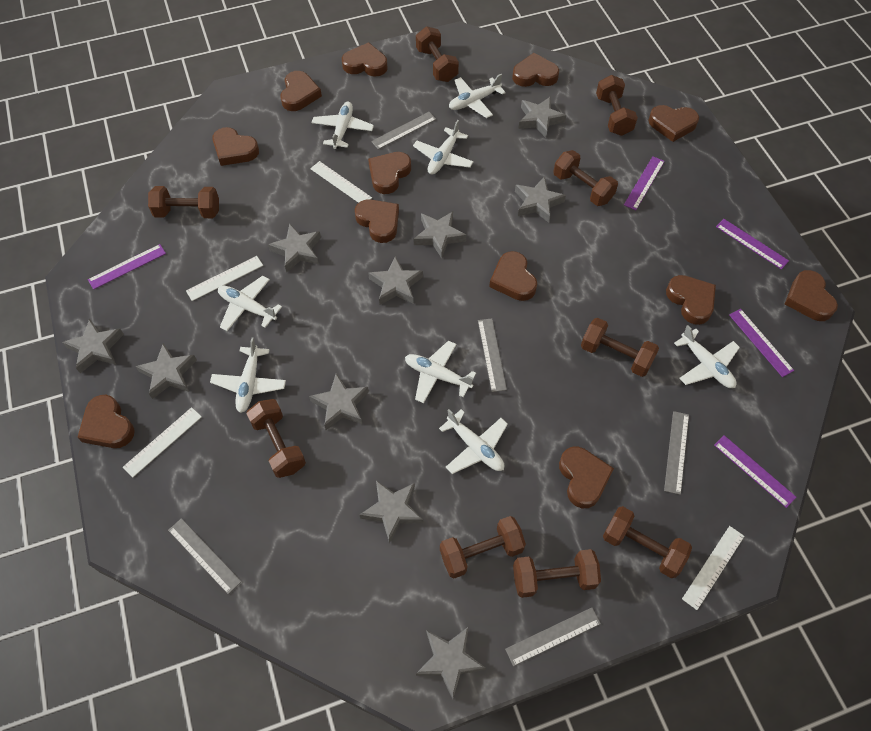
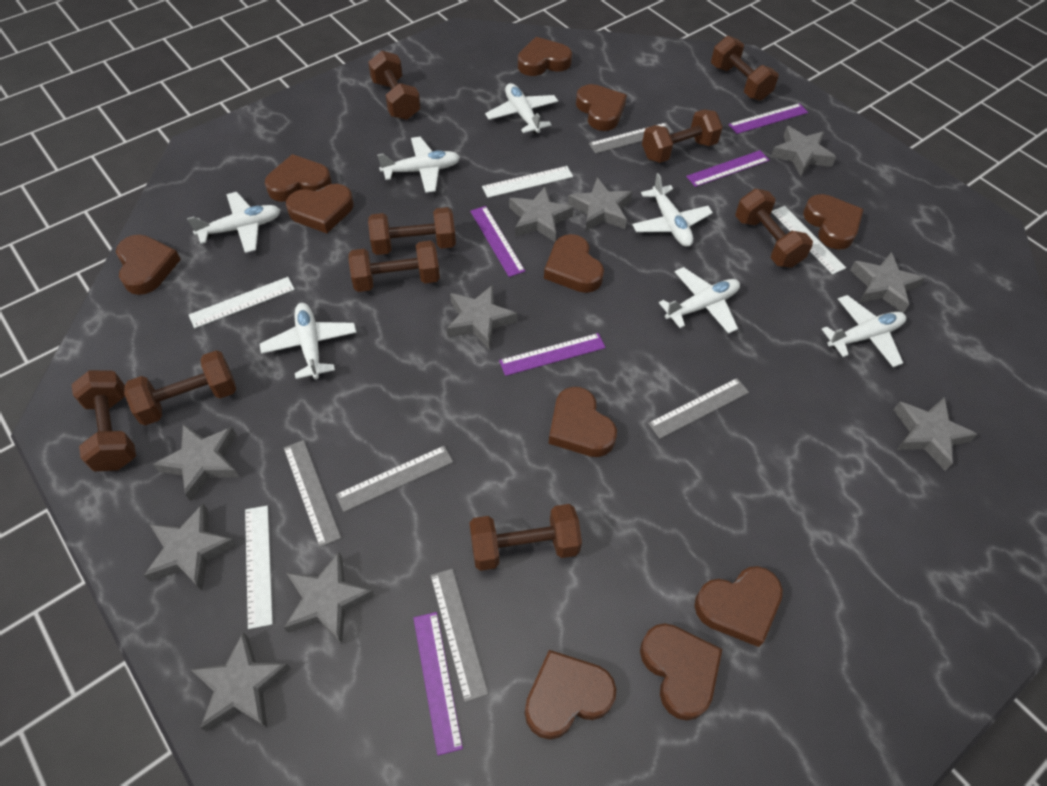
brown heart: 12 -> 11
white plane: 8 -> 7

